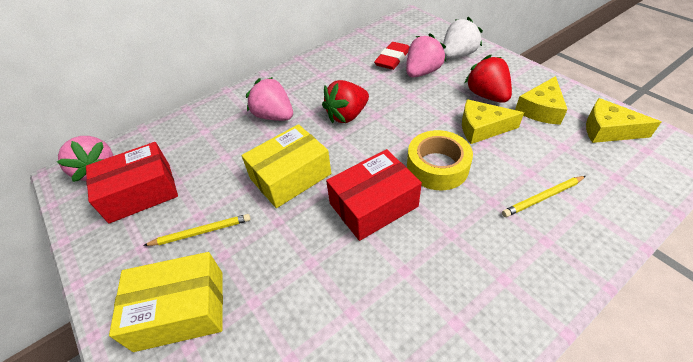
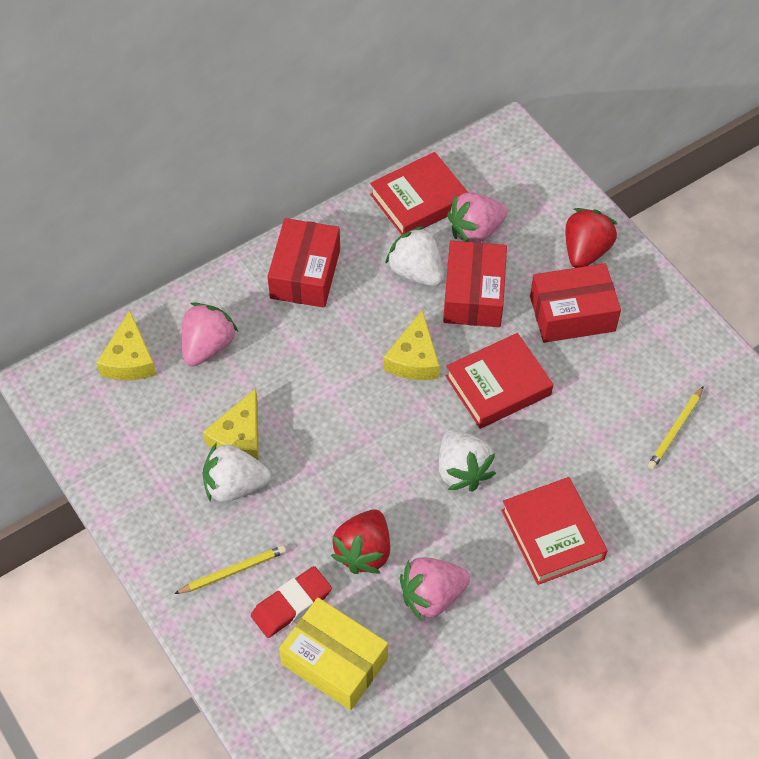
red book: 0 -> 3
red box: 2 -> 3
white strawberry: 1 -> 3
yellow box: 2 -> 1
yellow tape: 1 -> 0

